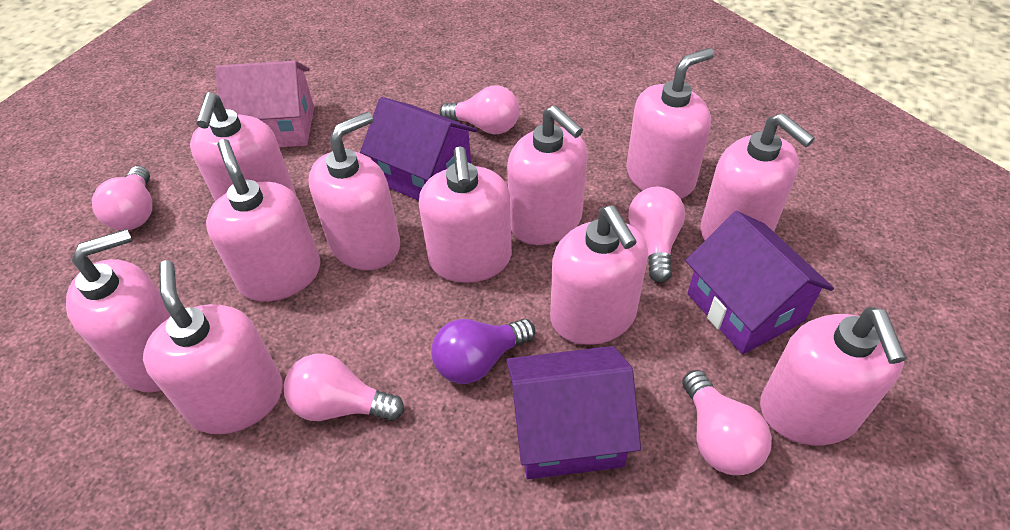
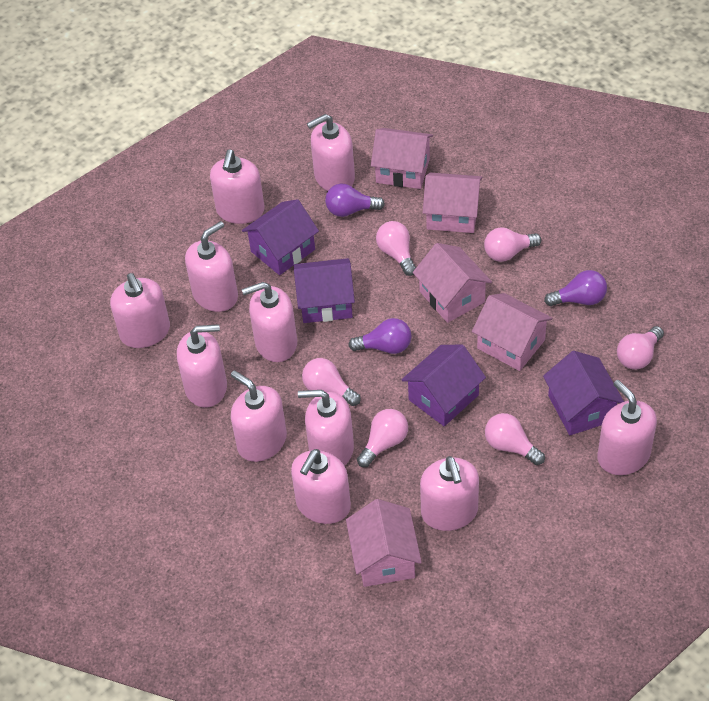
pink house: 1 -> 5
pink light bulb: 5 -> 6
purple house: 3 -> 4
purple light bulb: 1 -> 3

